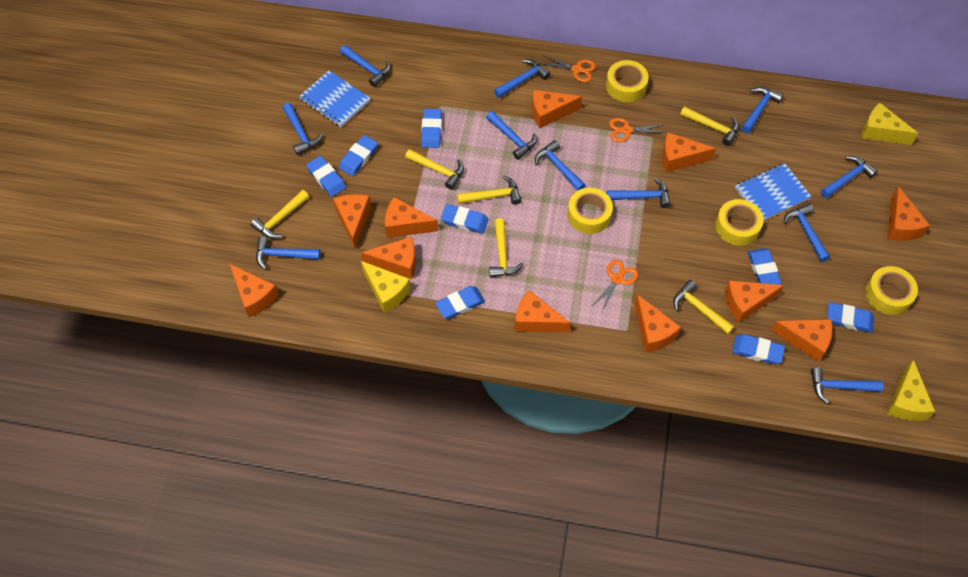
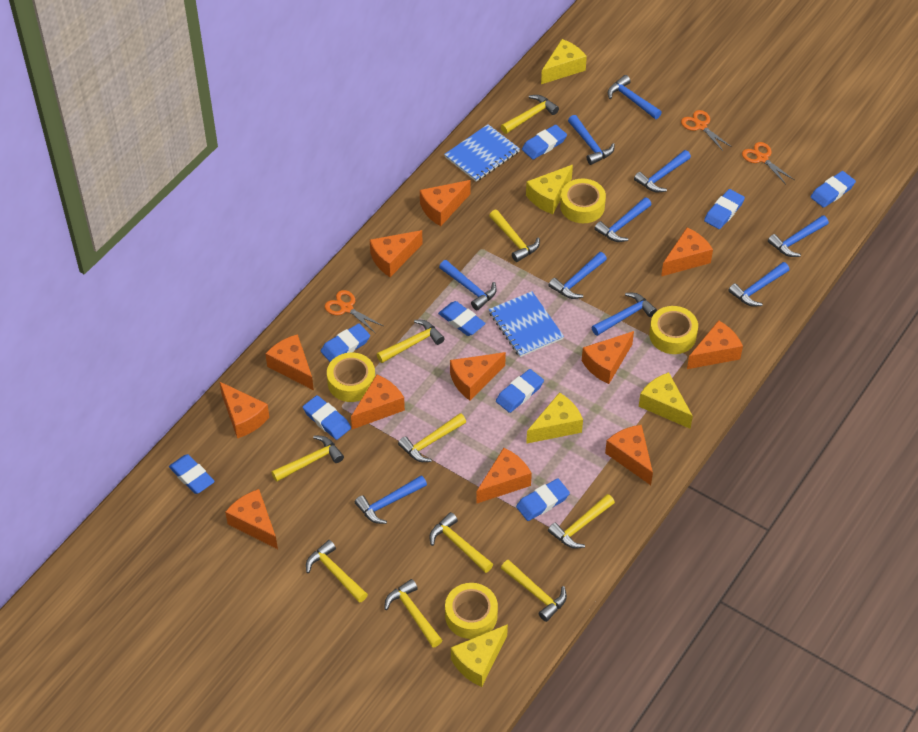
blue eraser: 8 -> 9
blue hammer: 11 -> 10
orange cheese: 11 -> 12
yellow cheese: 3 -> 5
yellow hammer: 6 -> 10

